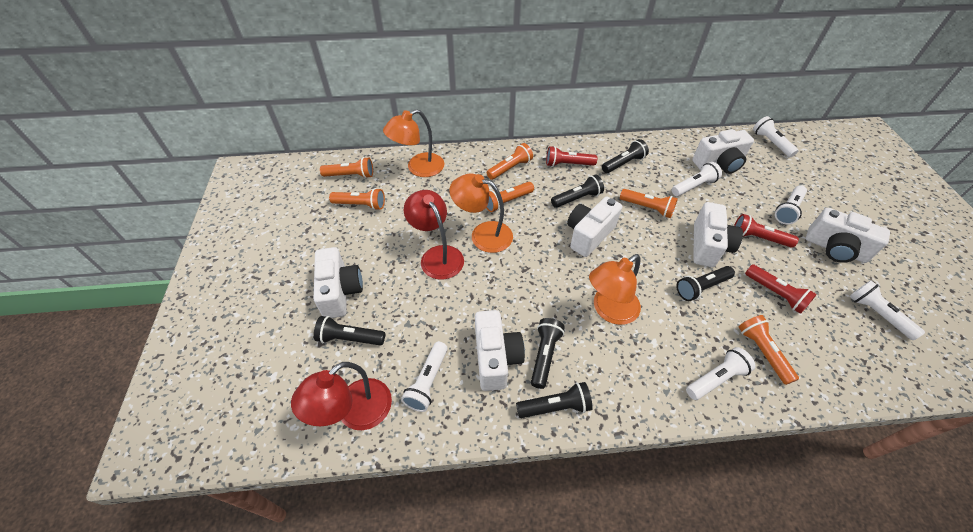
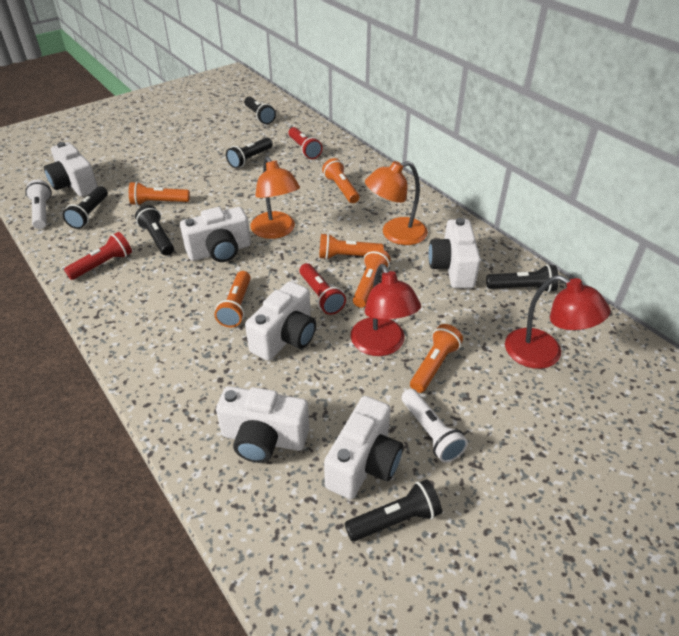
orange lamp: 3 -> 2
white flashlight: 6 -> 2

